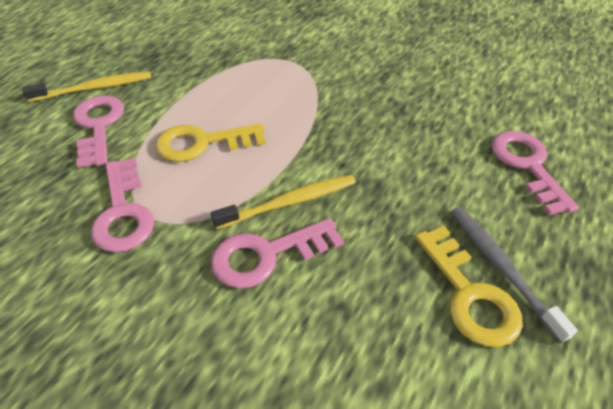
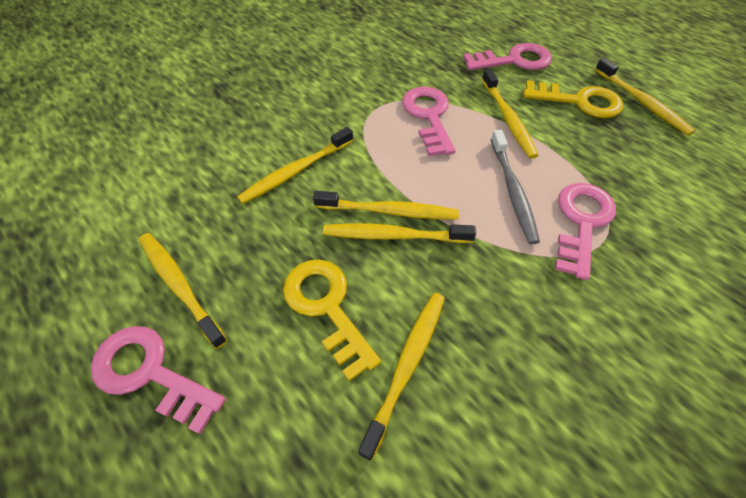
yellow toothbrush: 2 -> 7

